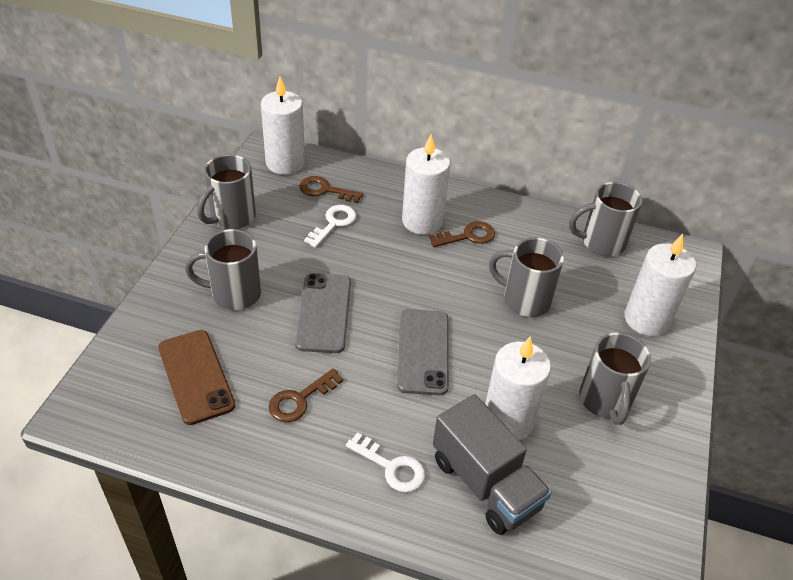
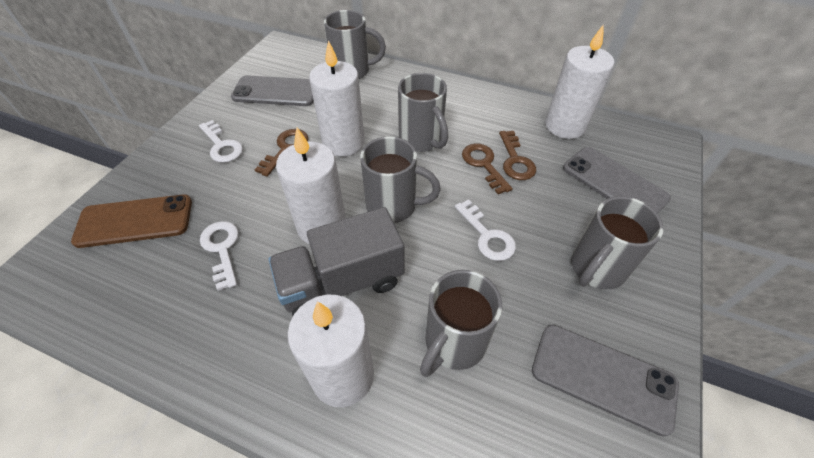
grey phone: 2 -> 3
white key: 2 -> 3

